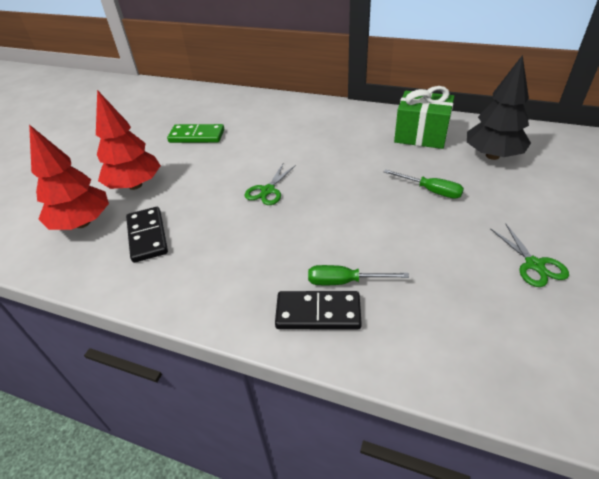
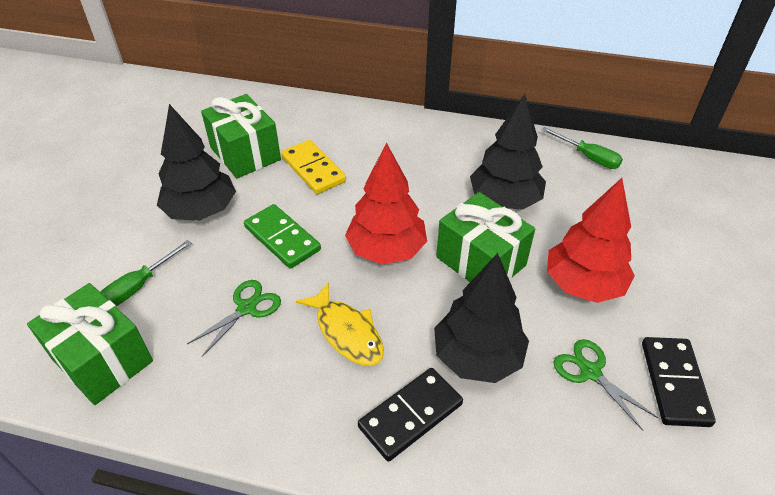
black tree: 1 -> 3
green gift: 1 -> 3
yellow domino: 0 -> 1
yellow fish: 0 -> 1

